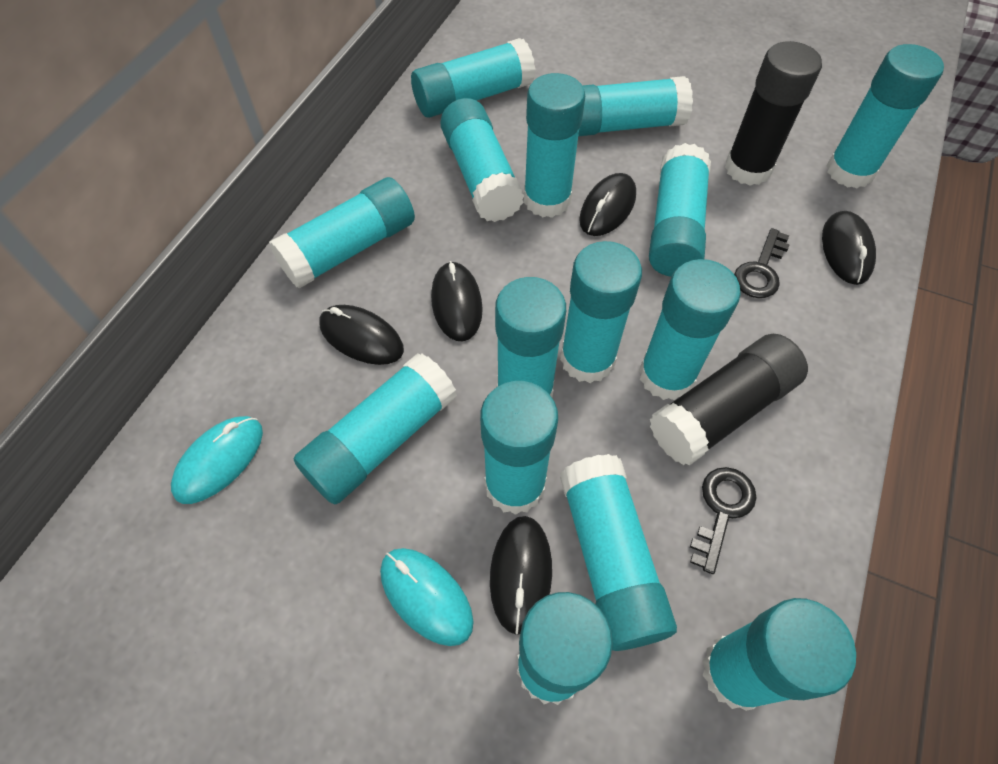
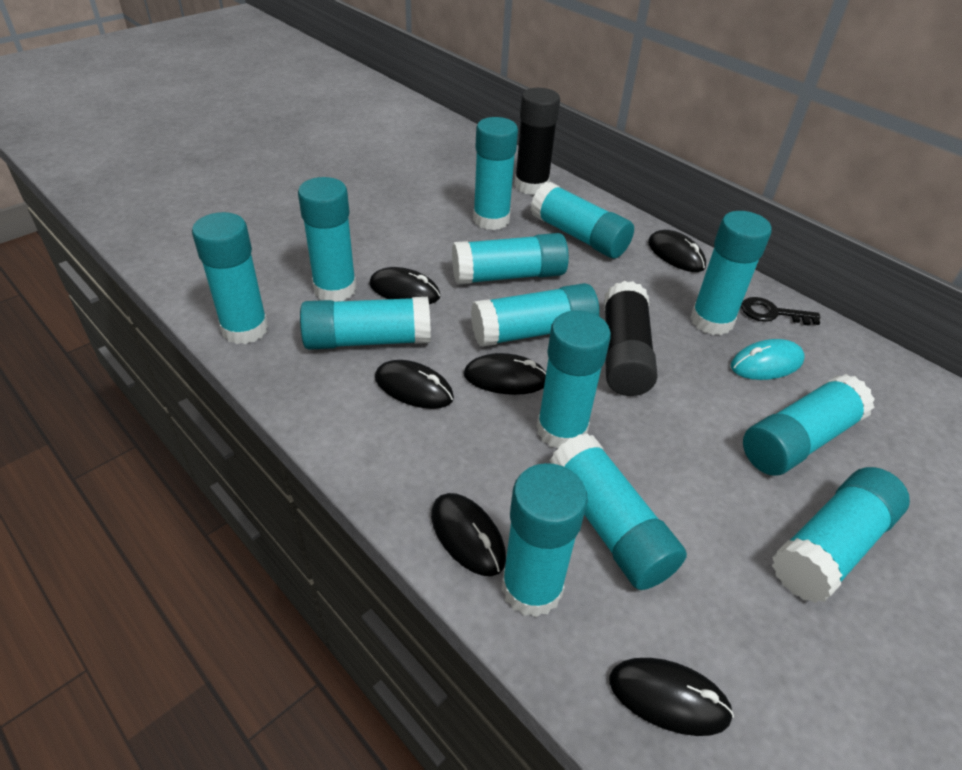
black key: 2 -> 1
black mouse: 5 -> 6
turquoise glue stick: 15 -> 13
turquoise mouse: 2 -> 1

